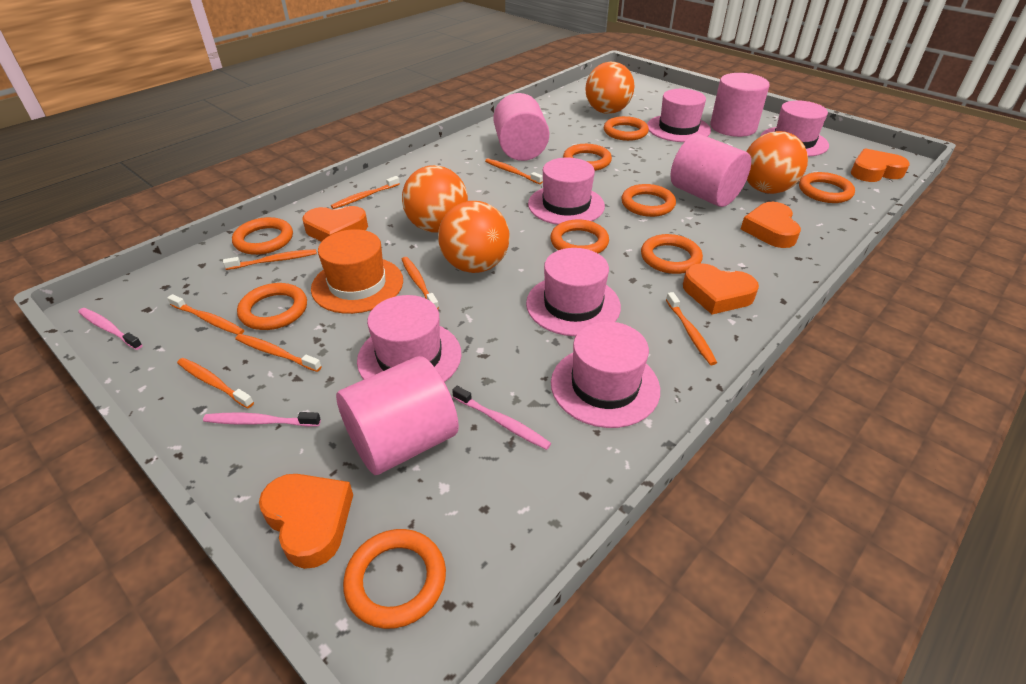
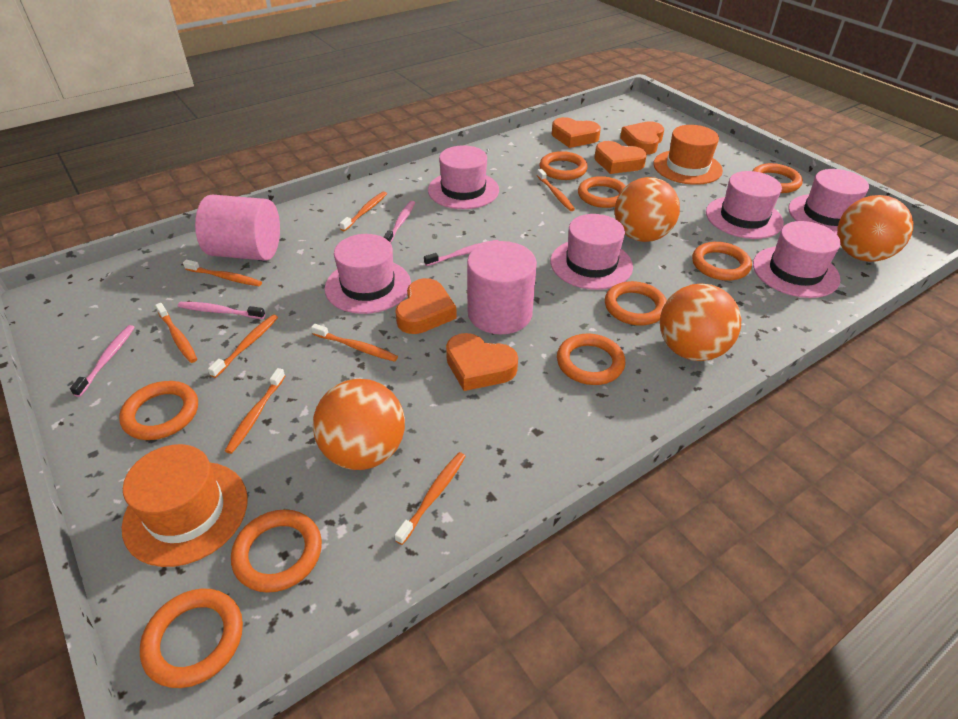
orange hat: 1 -> 2
pink cylinder: 4 -> 2
pink toothbrush: 3 -> 4

